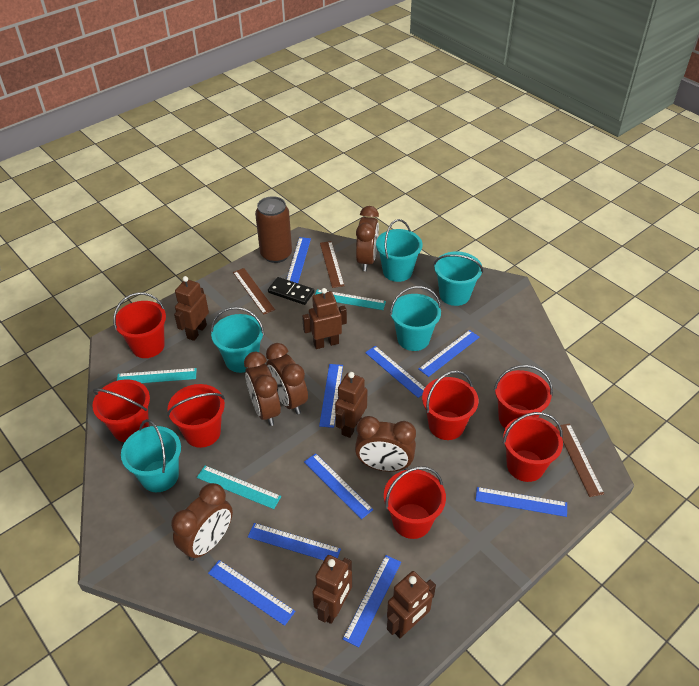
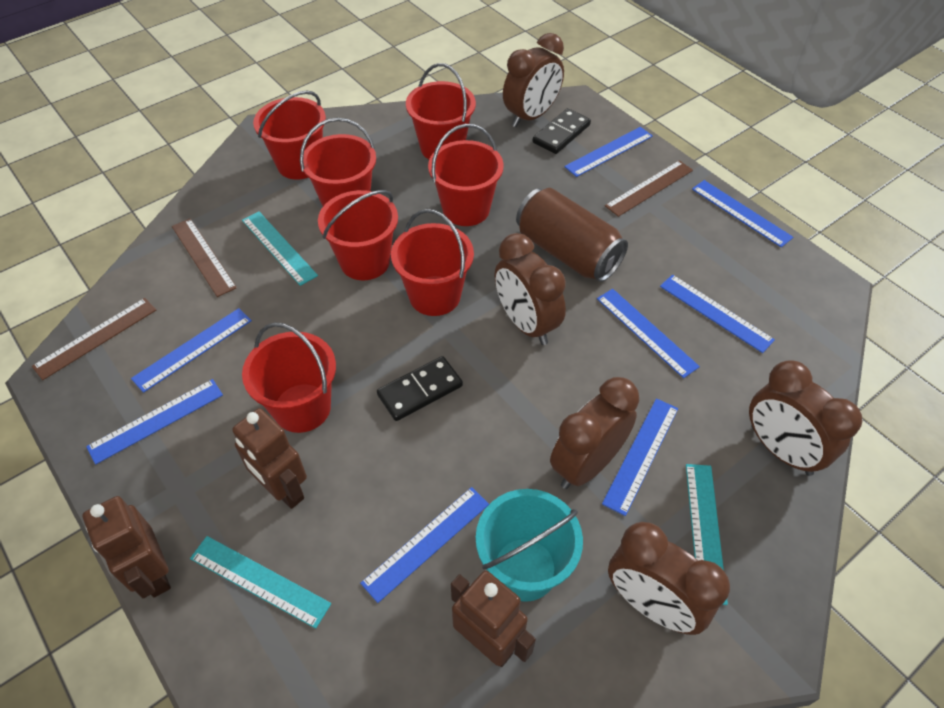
black domino: 1 -> 2
blue ruler: 9 -> 8
brown robot: 5 -> 3
turquoise bucket: 5 -> 1

